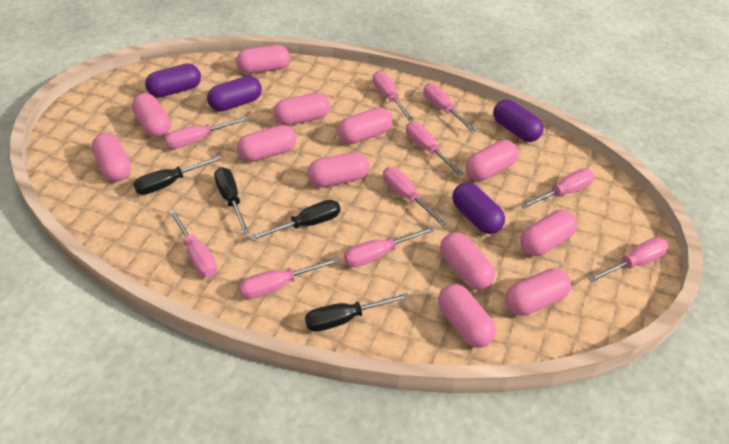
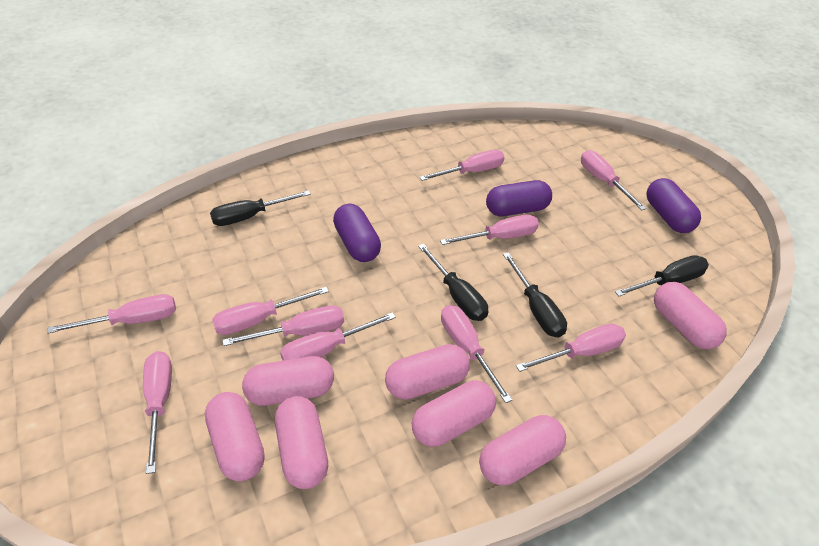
pink capsule: 12 -> 7
purple capsule: 4 -> 3

